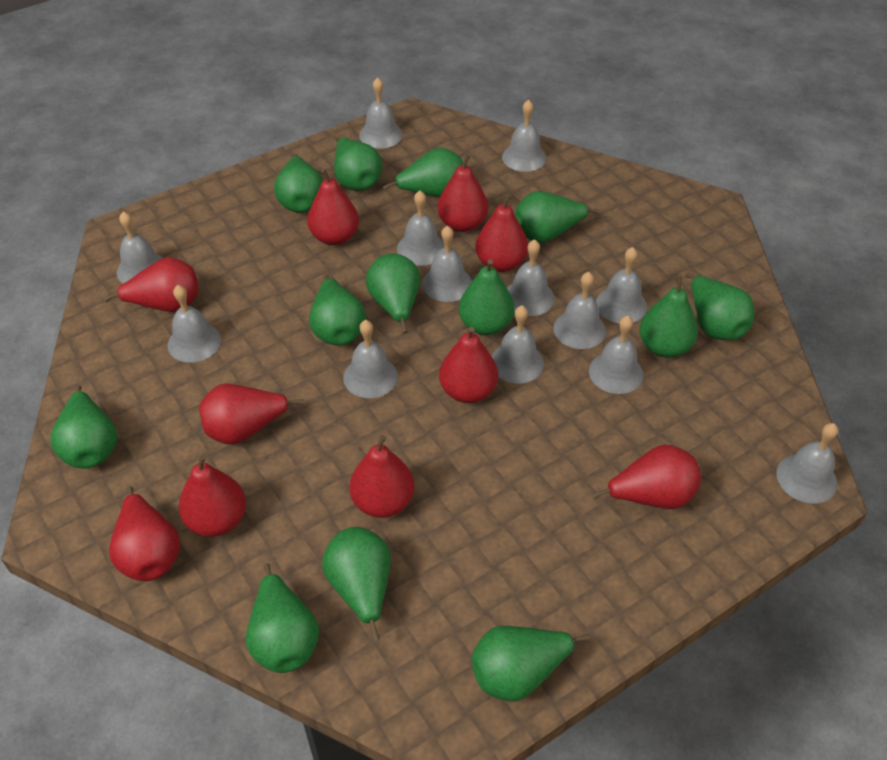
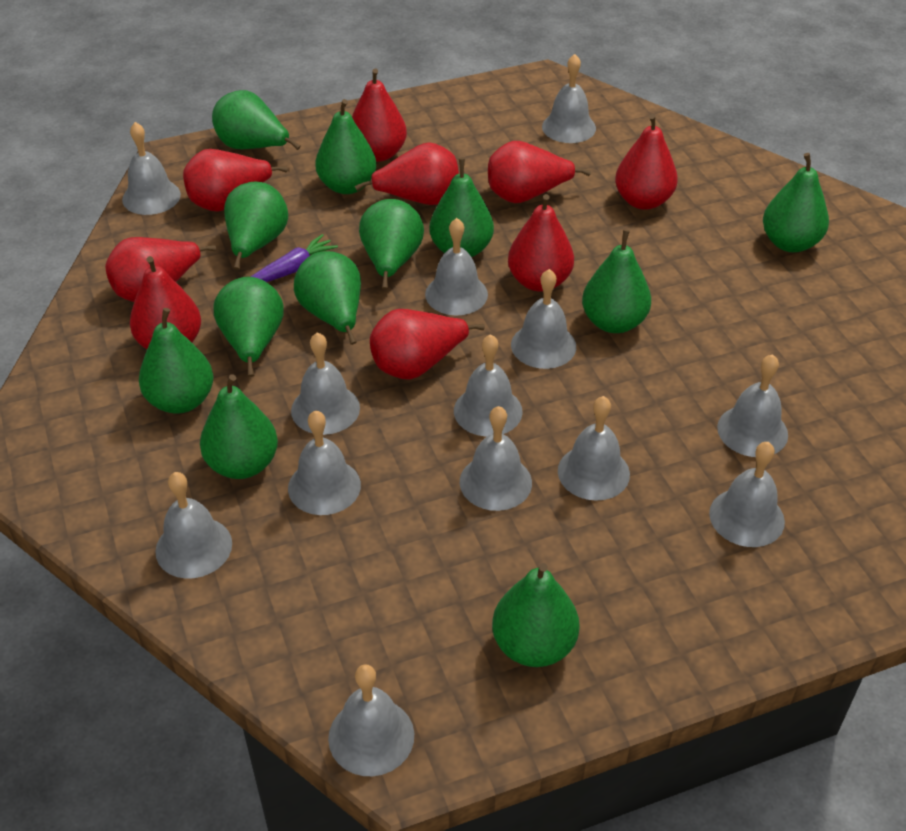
green pear: 13 -> 12
purple carrot: 0 -> 1
red pear: 10 -> 9

